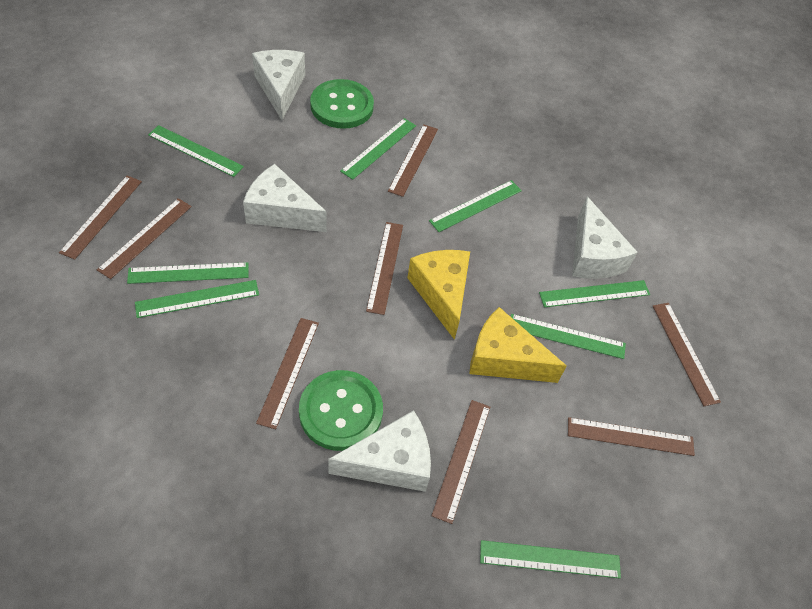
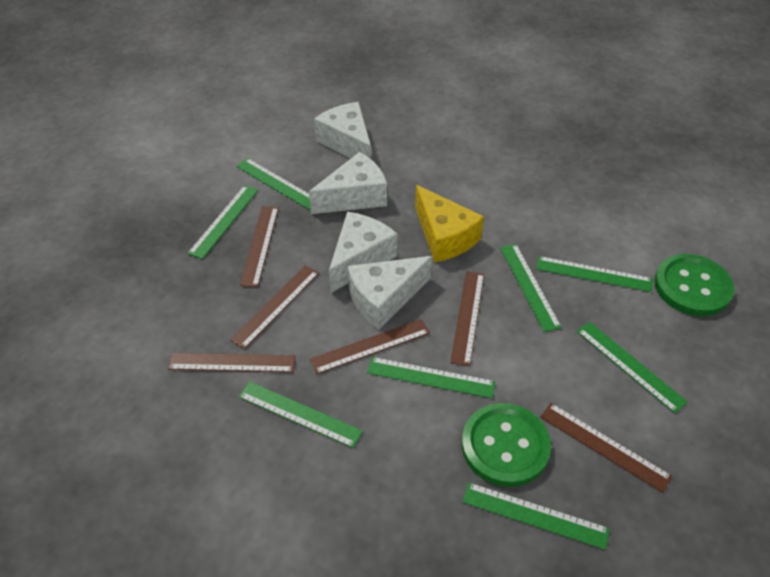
brown ruler: 8 -> 6
yellow cheese: 2 -> 1

